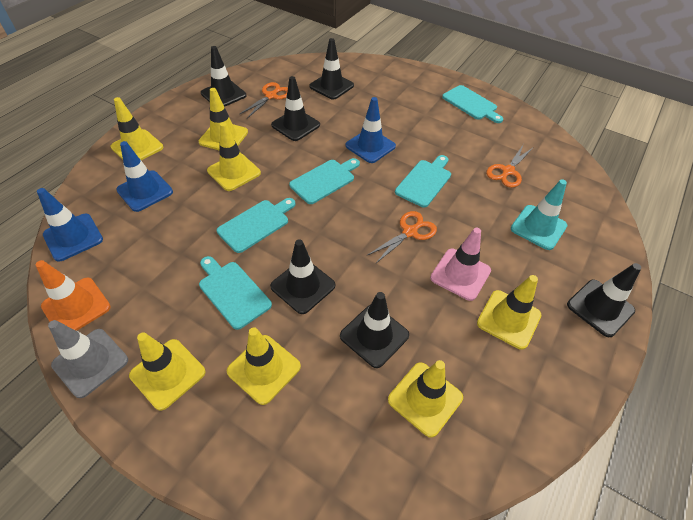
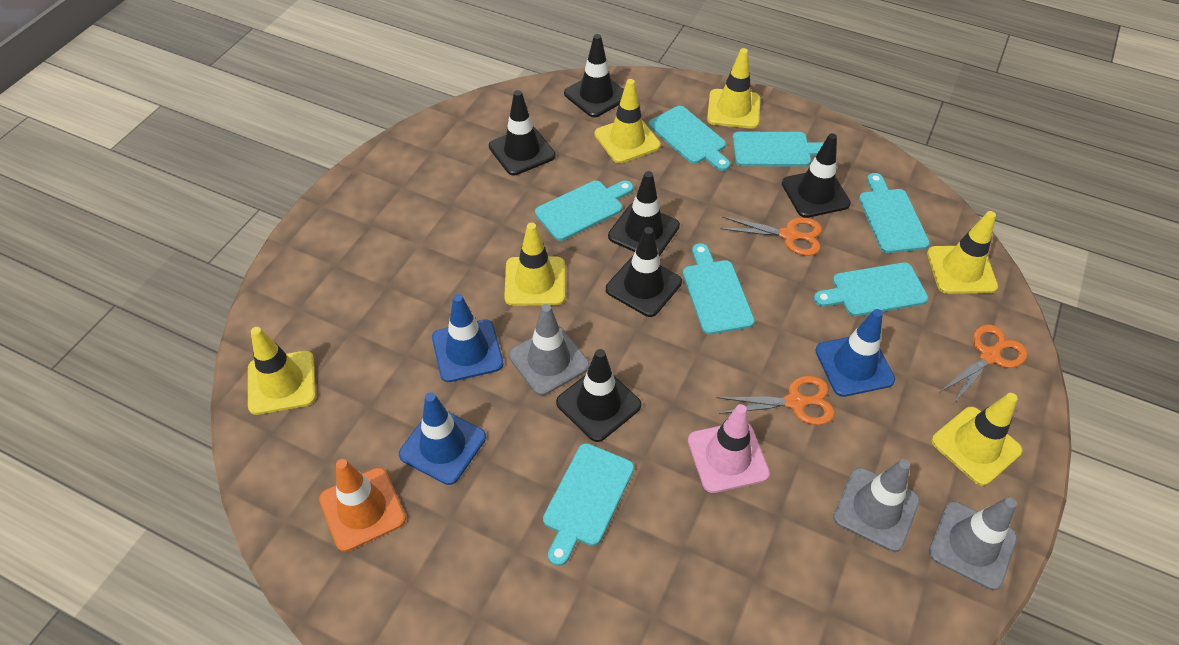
grey traffic cone: 1 -> 3
turquoise cutting board: 5 -> 7
turquoise traffic cone: 1 -> 0
yellow traffic cone: 7 -> 6

